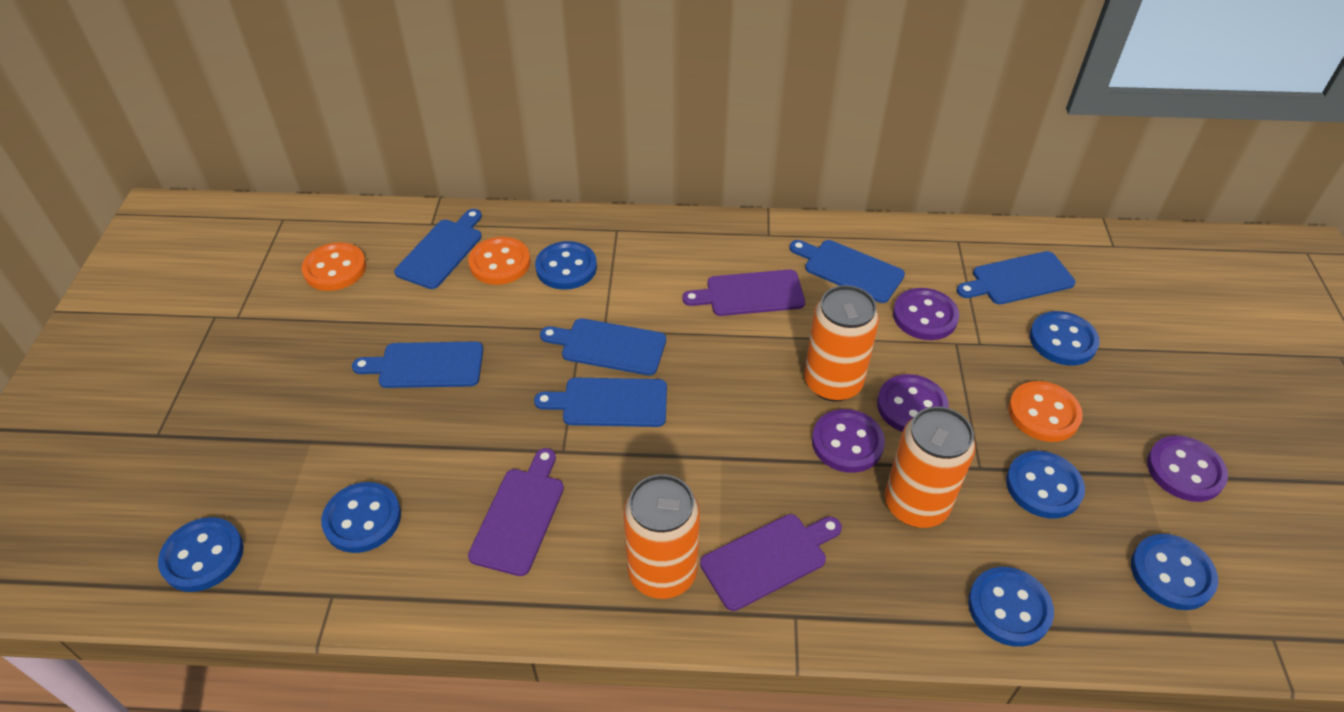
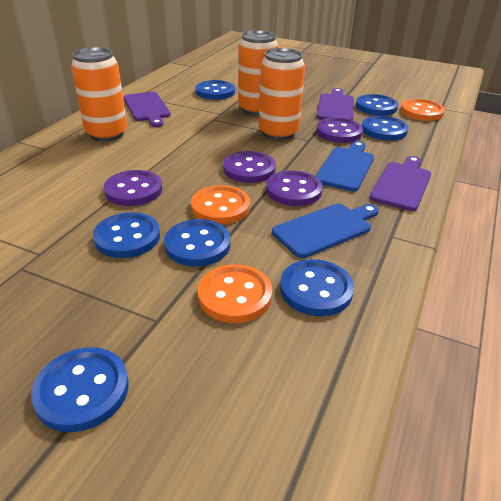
blue cutting board: 6 -> 2

